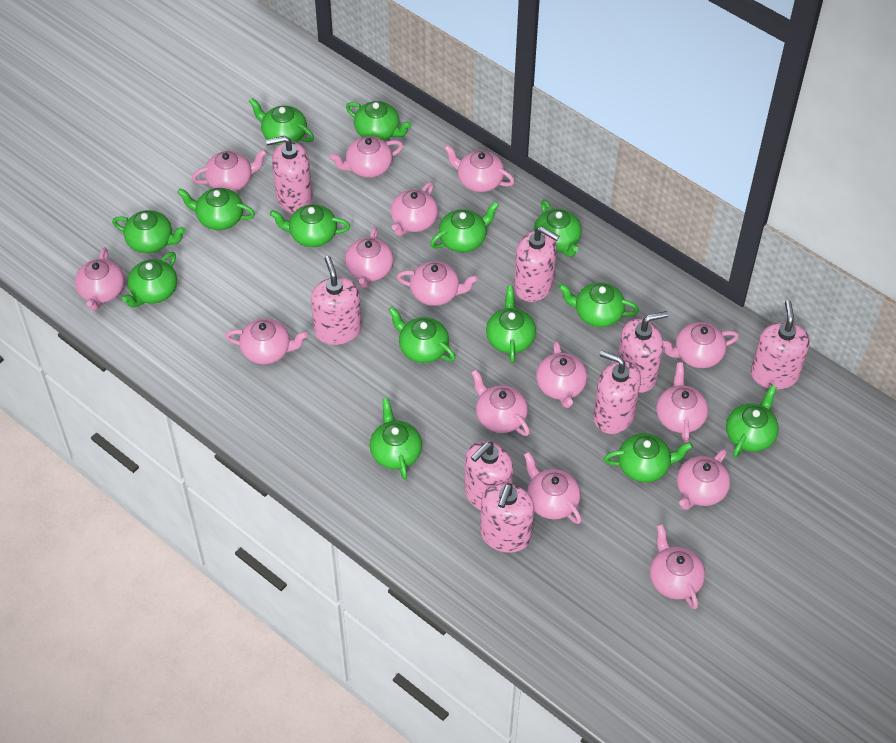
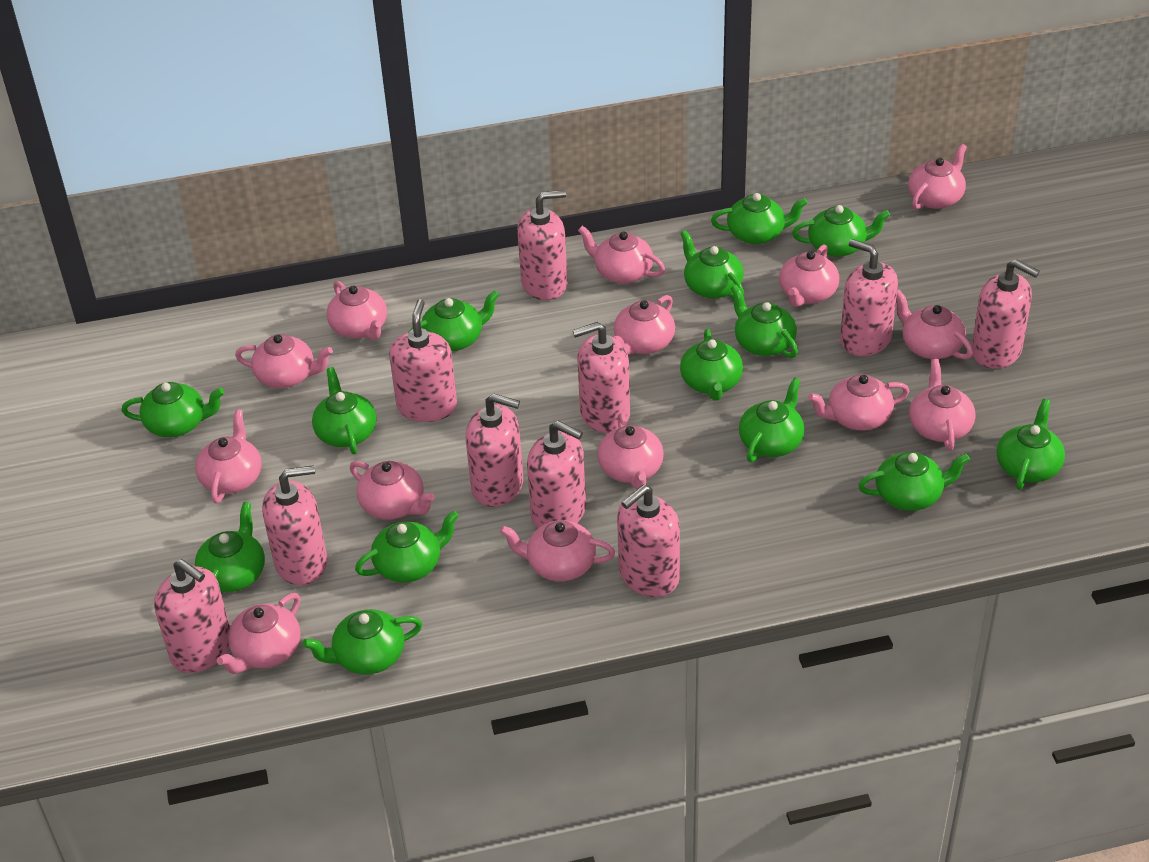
pink soap dispenser: 8 -> 10
pink teapot: 15 -> 14

